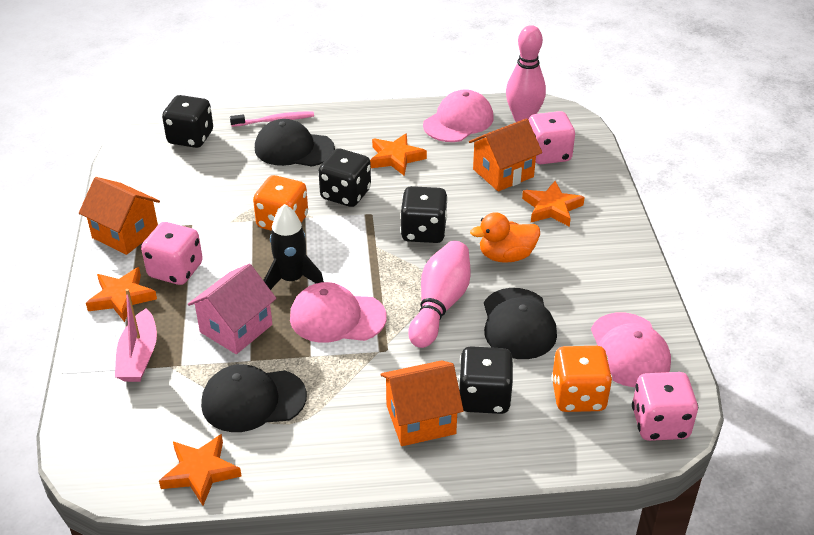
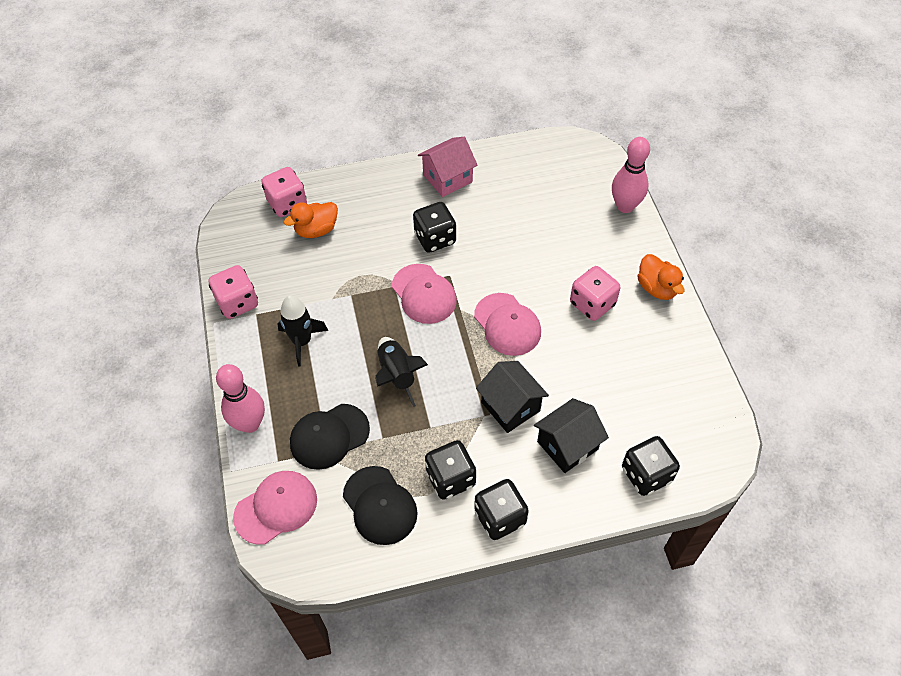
black cap: 3 -> 2
black house: 0 -> 2
black rocket: 1 -> 2
orange dice: 2 -> 0
orange duck: 1 -> 2
orange house: 3 -> 0
orange star: 4 -> 0
pink boat: 1 -> 0
pink toothbrush: 1 -> 0

